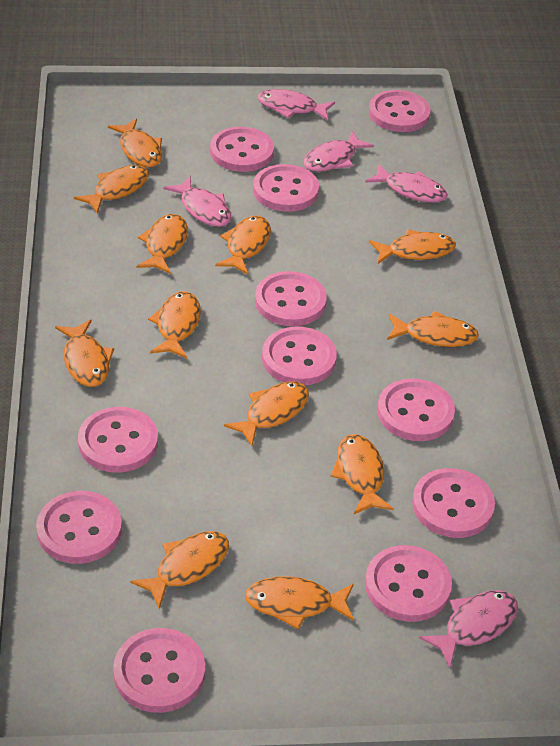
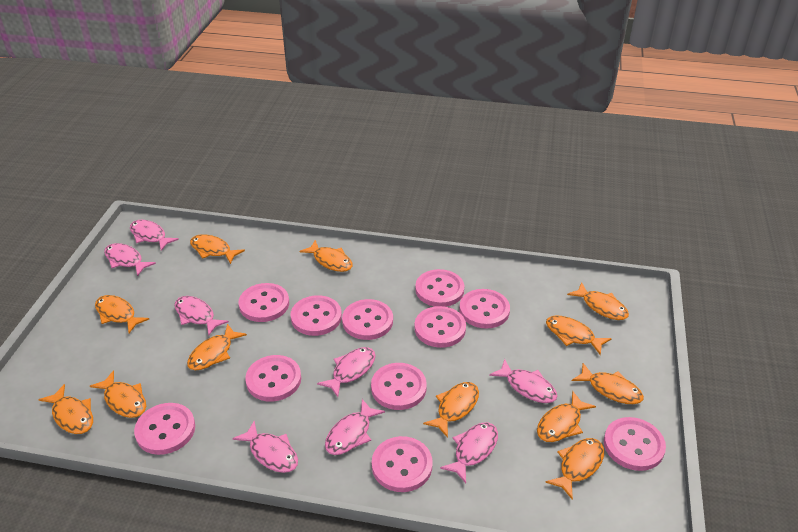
pink fish: 5 -> 8

